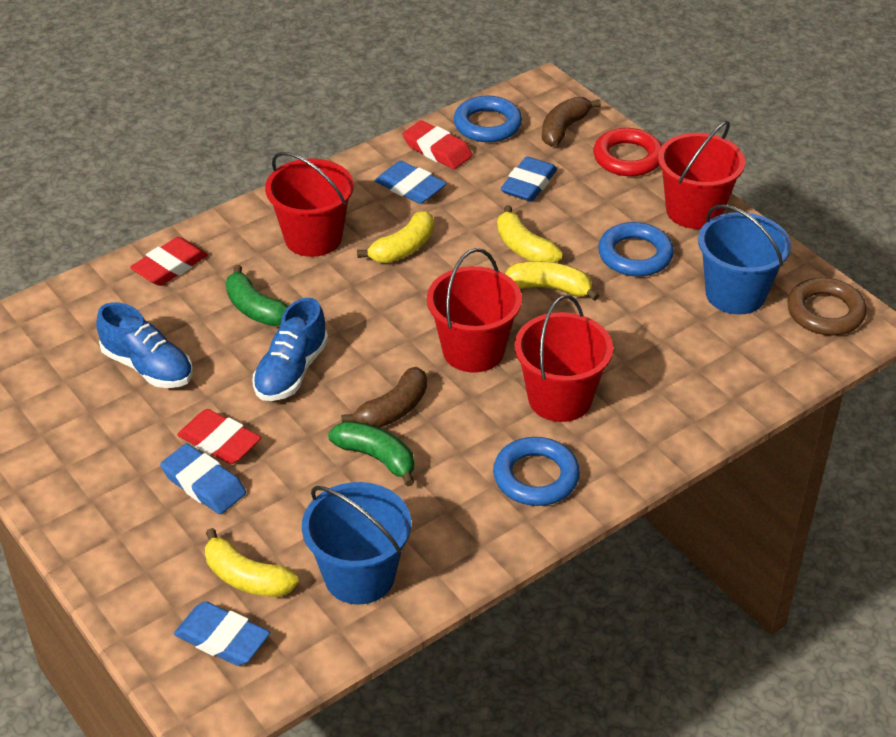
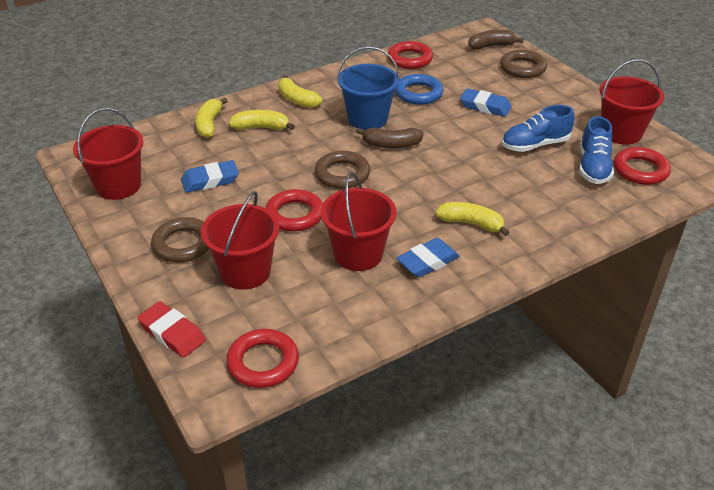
blue bucket: 2 -> 1
blue eraser: 4 -> 3
blue ring: 3 -> 1
brown ring: 1 -> 3
green banana: 2 -> 0
red eraser: 3 -> 1
red ring: 1 -> 4

